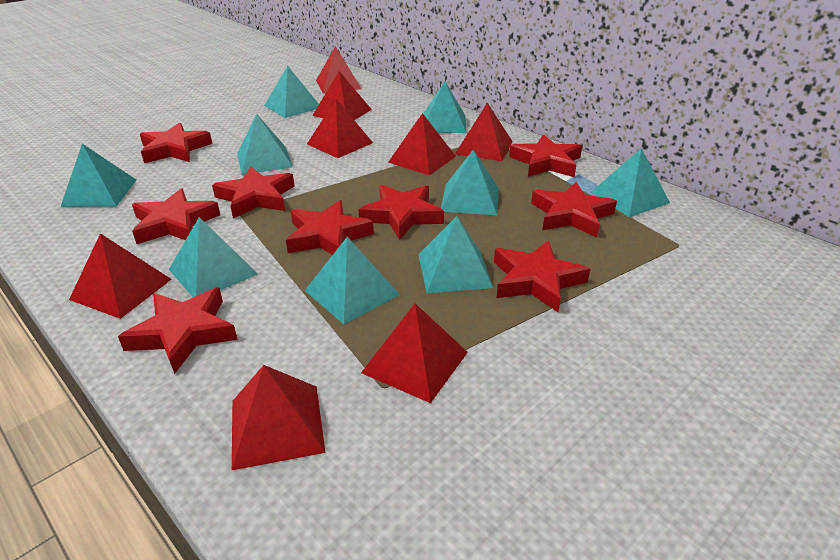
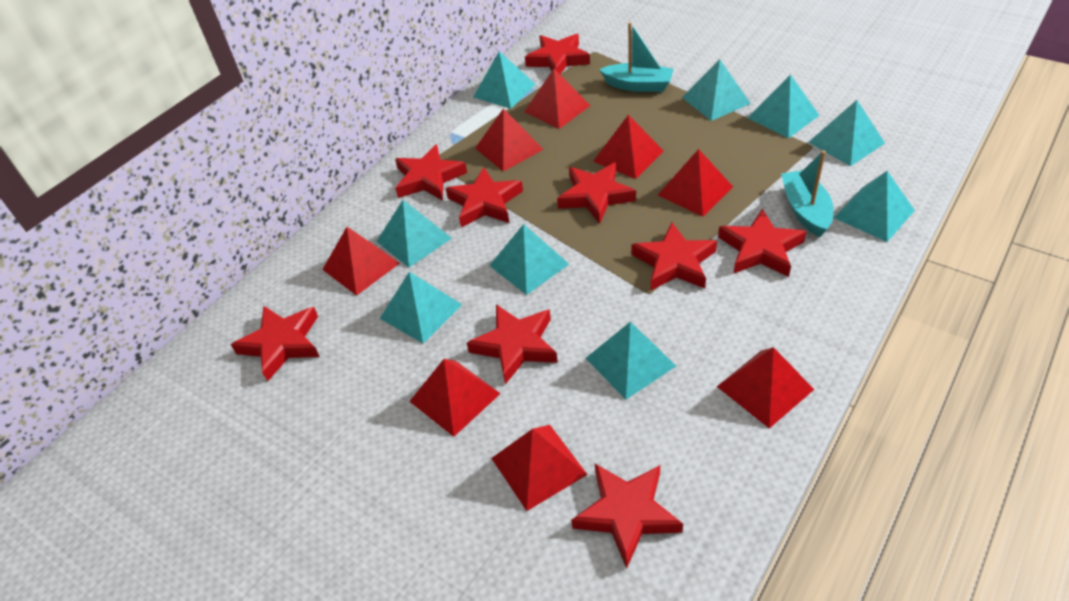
turquoise boat: 0 -> 2

